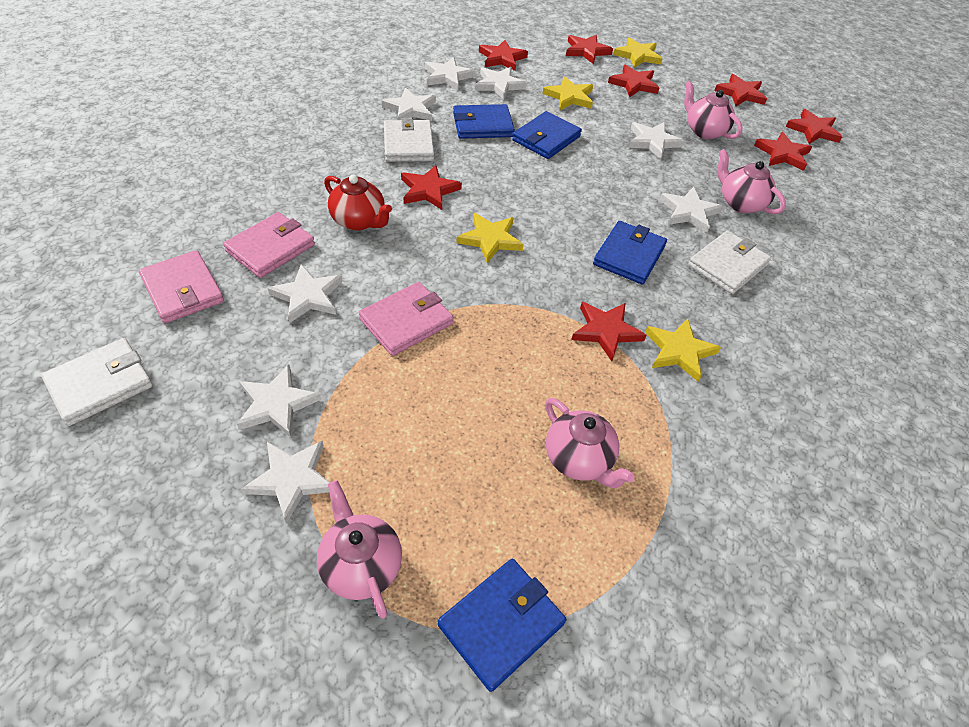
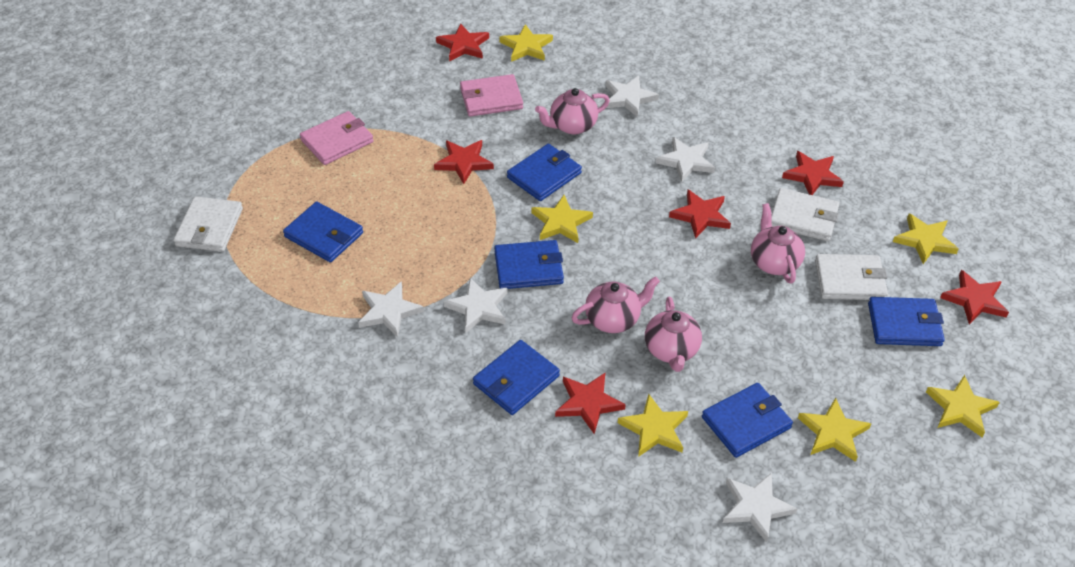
blue wallet: 4 -> 6
pink wallet: 3 -> 2
red star: 8 -> 6
red teapot: 1 -> 0
white star: 8 -> 5
yellow star: 4 -> 6

